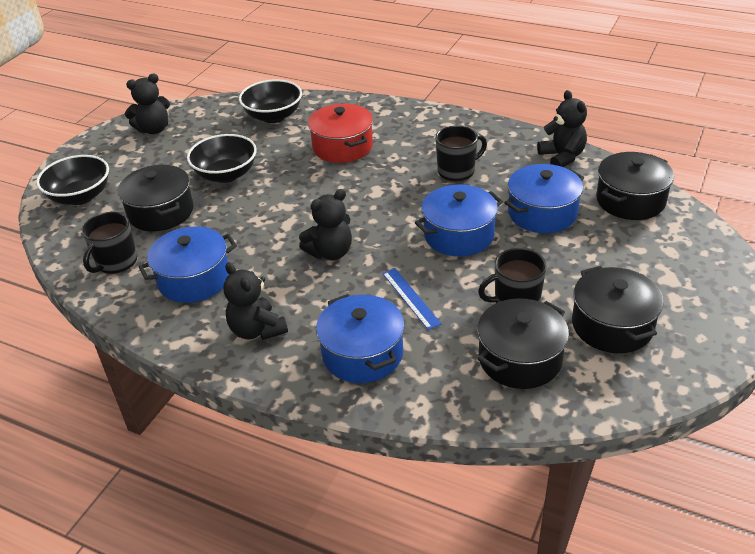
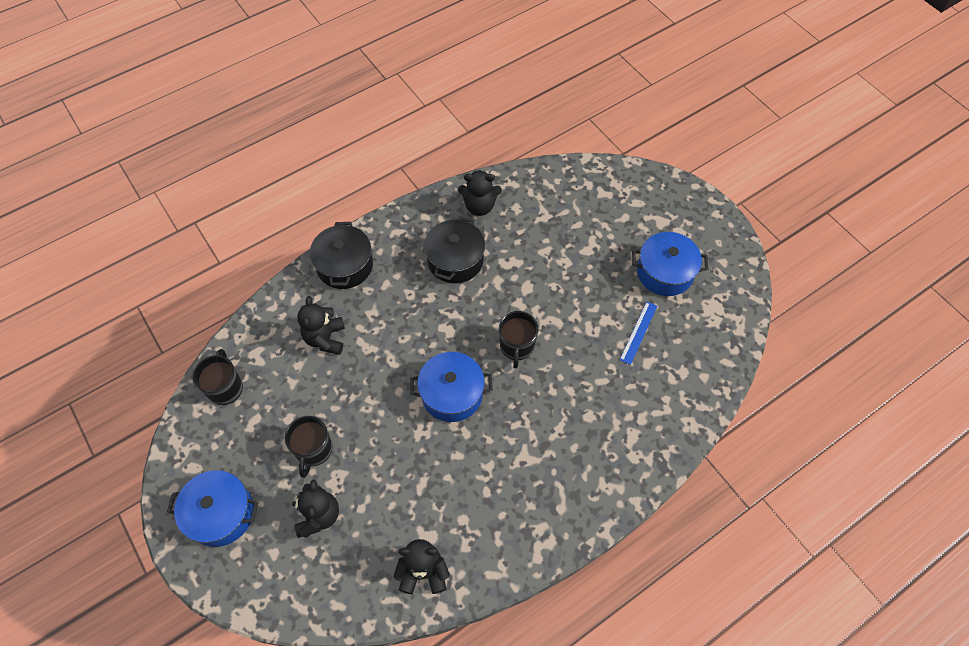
black bowl: 3 -> 0
black pot: 4 -> 2
blue pot: 4 -> 3
red pot: 1 -> 0

